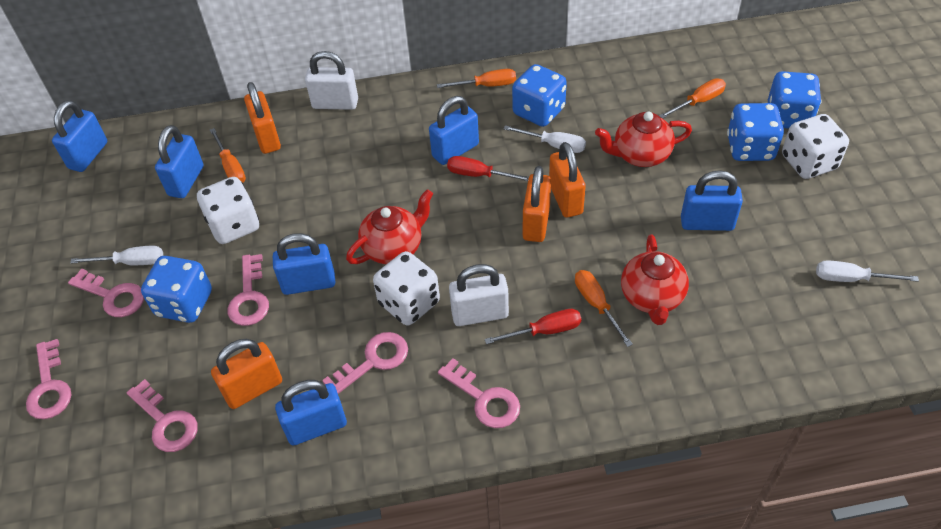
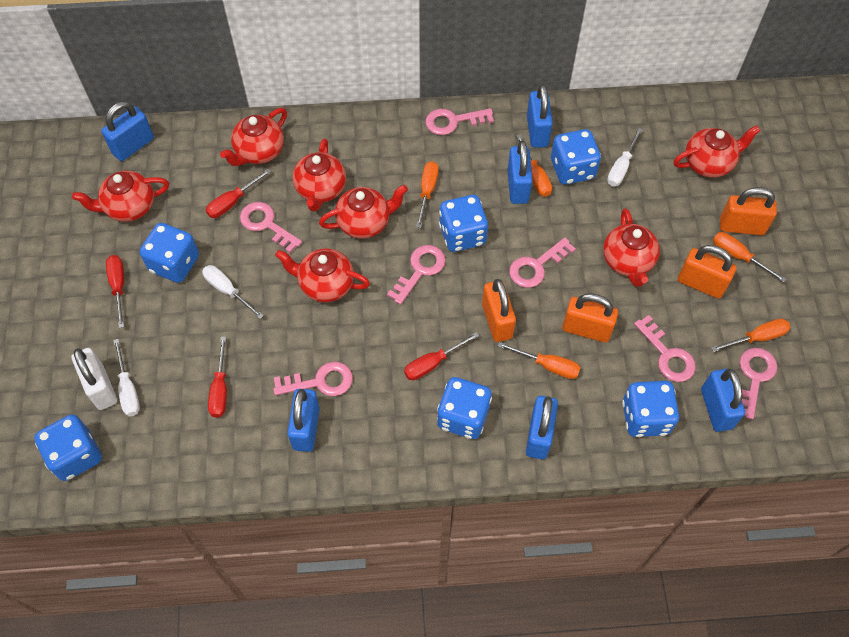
blue dice: 4 -> 6
orange screwdriver: 4 -> 5
pink key: 6 -> 7
red screwdriver: 2 -> 4
red teapot: 3 -> 7
white dice: 3 -> 0
white padlock: 2 -> 1

